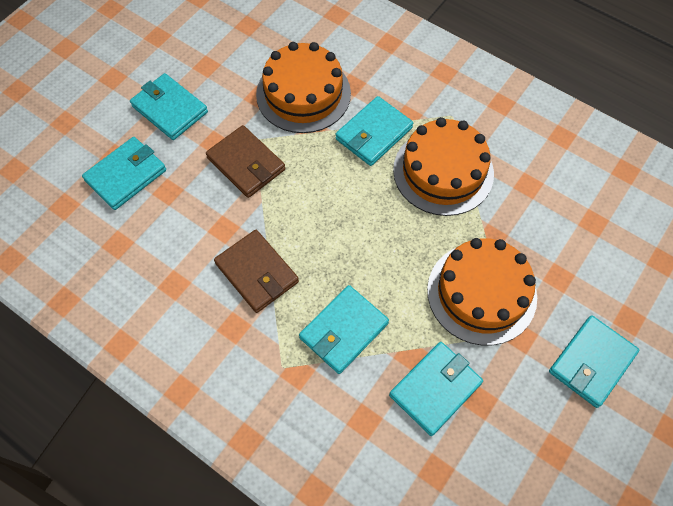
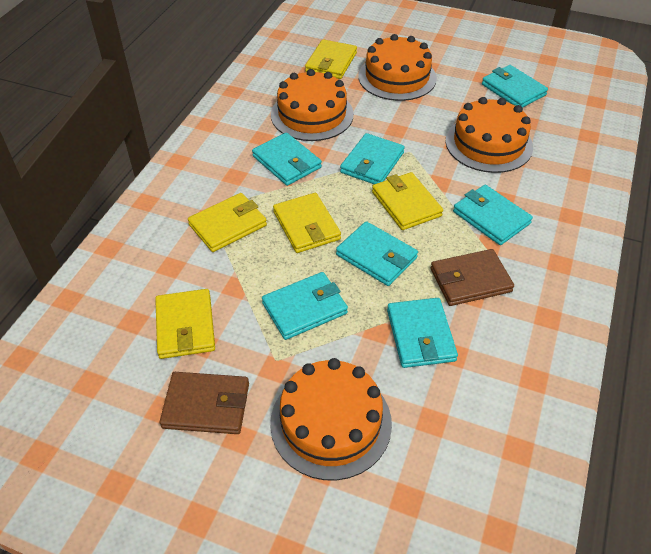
orange cake: 3 -> 4
turquoise wallet: 6 -> 7
yellow wallet: 0 -> 5

